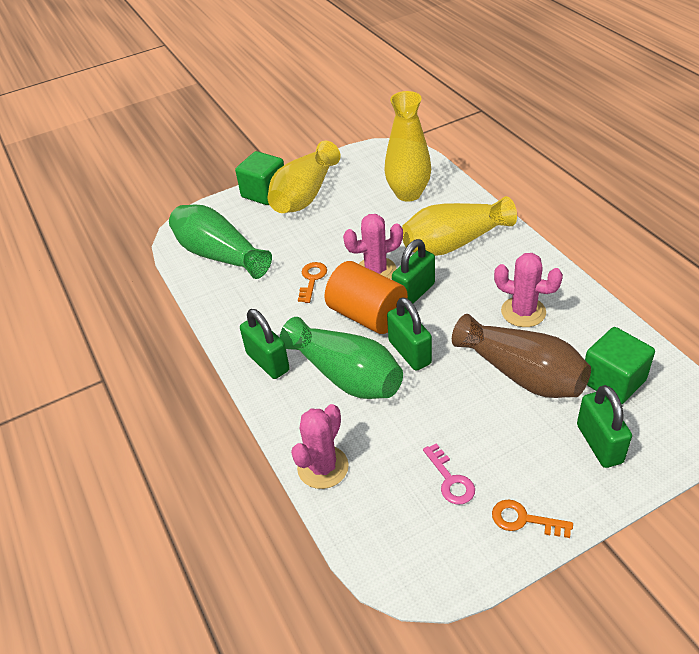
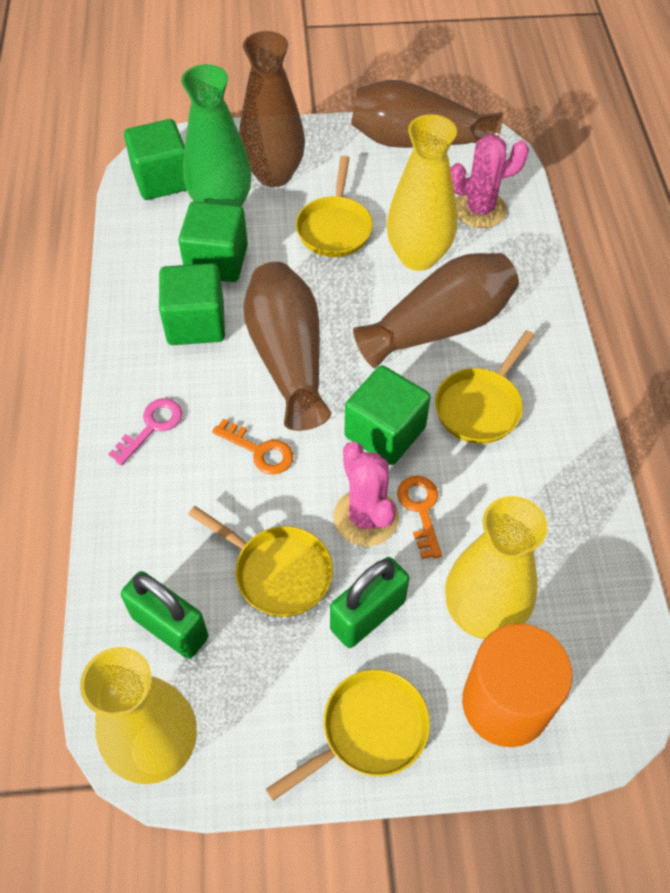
brown vase: 1 -> 4
green cube: 2 -> 4
green padlock: 4 -> 2
green vase: 2 -> 1
pink cactus: 3 -> 2
yellow pan: 0 -> 4

